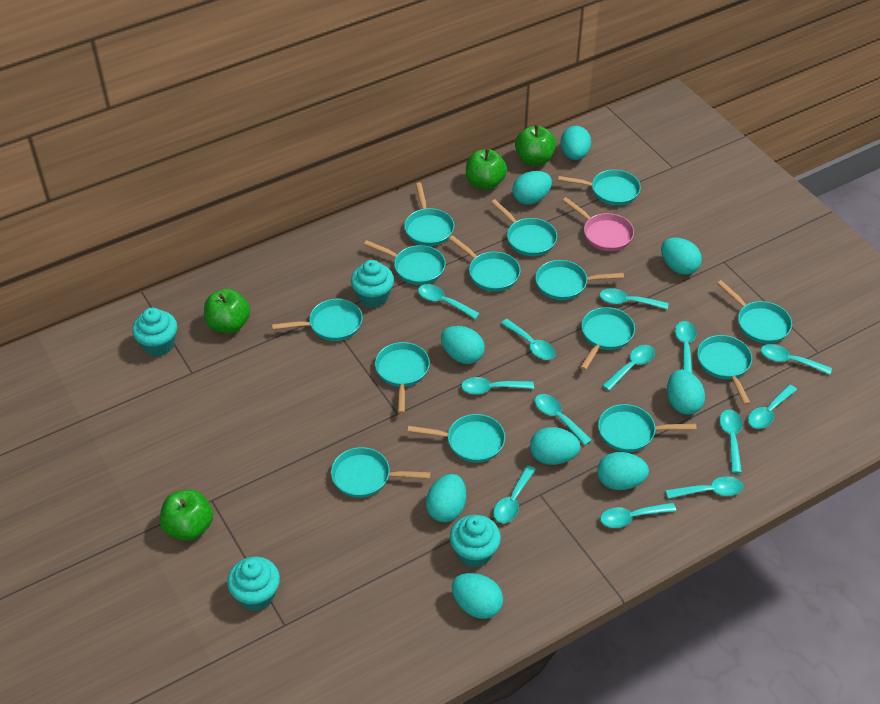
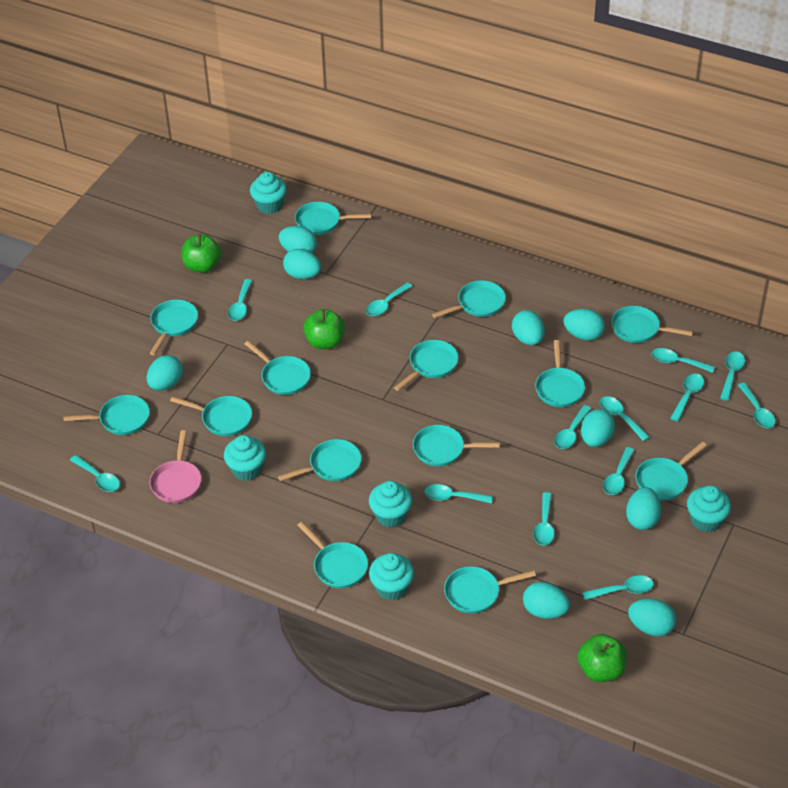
green apple: 4 -> 3
turquoise cupcake: 4 -> 5

